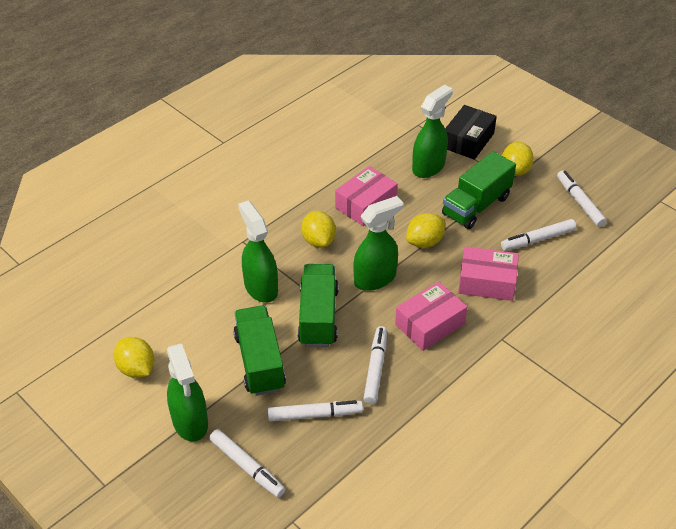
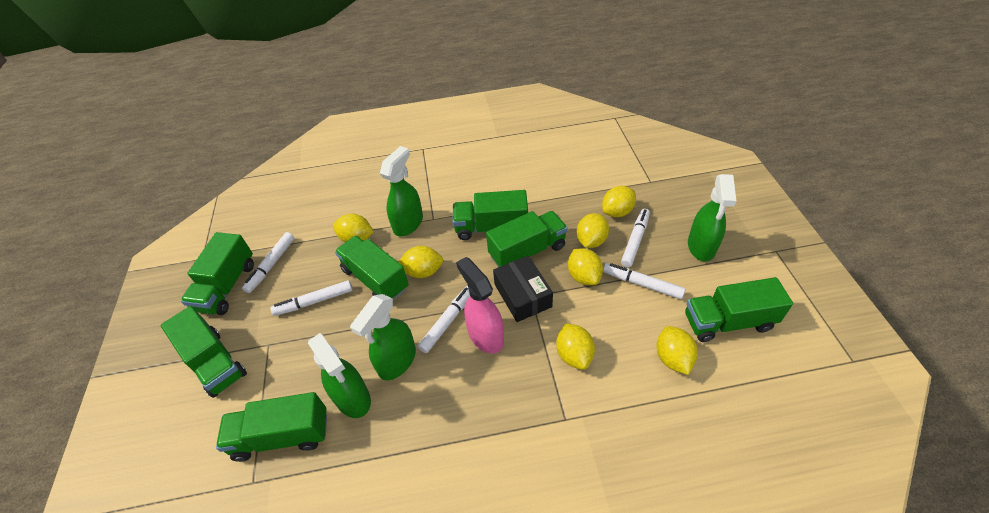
green truck: 3 -> 7
pink box: 3 -> 0
pink spray bottle: 0 -> 1
yellow lemon: 4 -> 7

